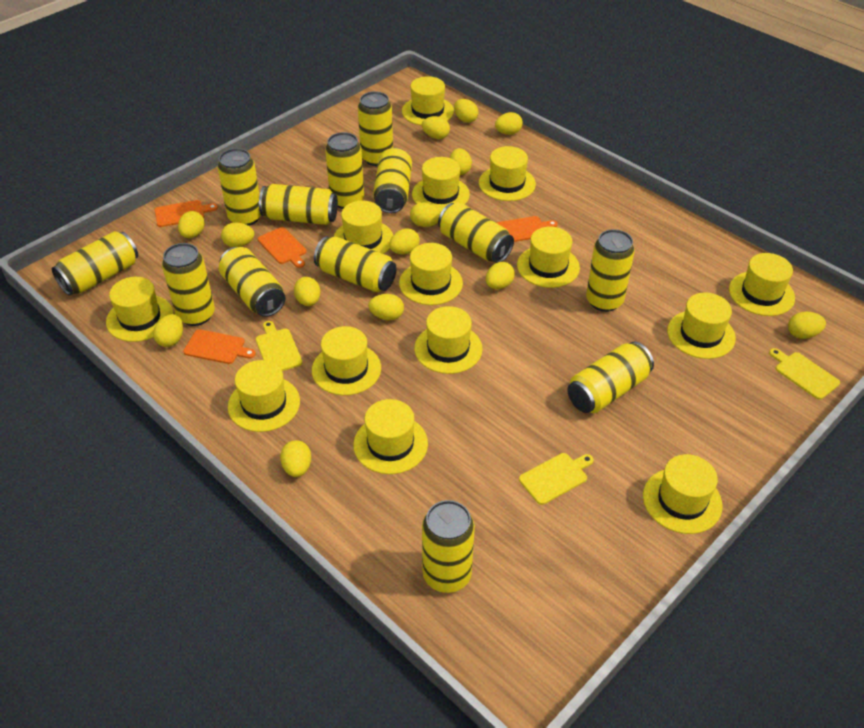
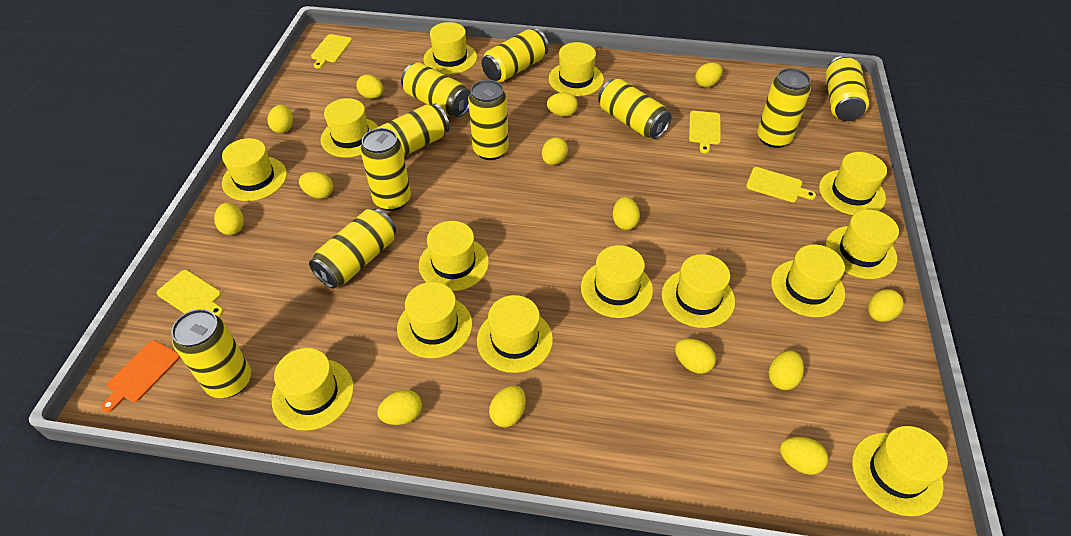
orange cutting board: 4 -> 1
yellow can: 13 -> 10
yellow cutting board: 3 -> 4

